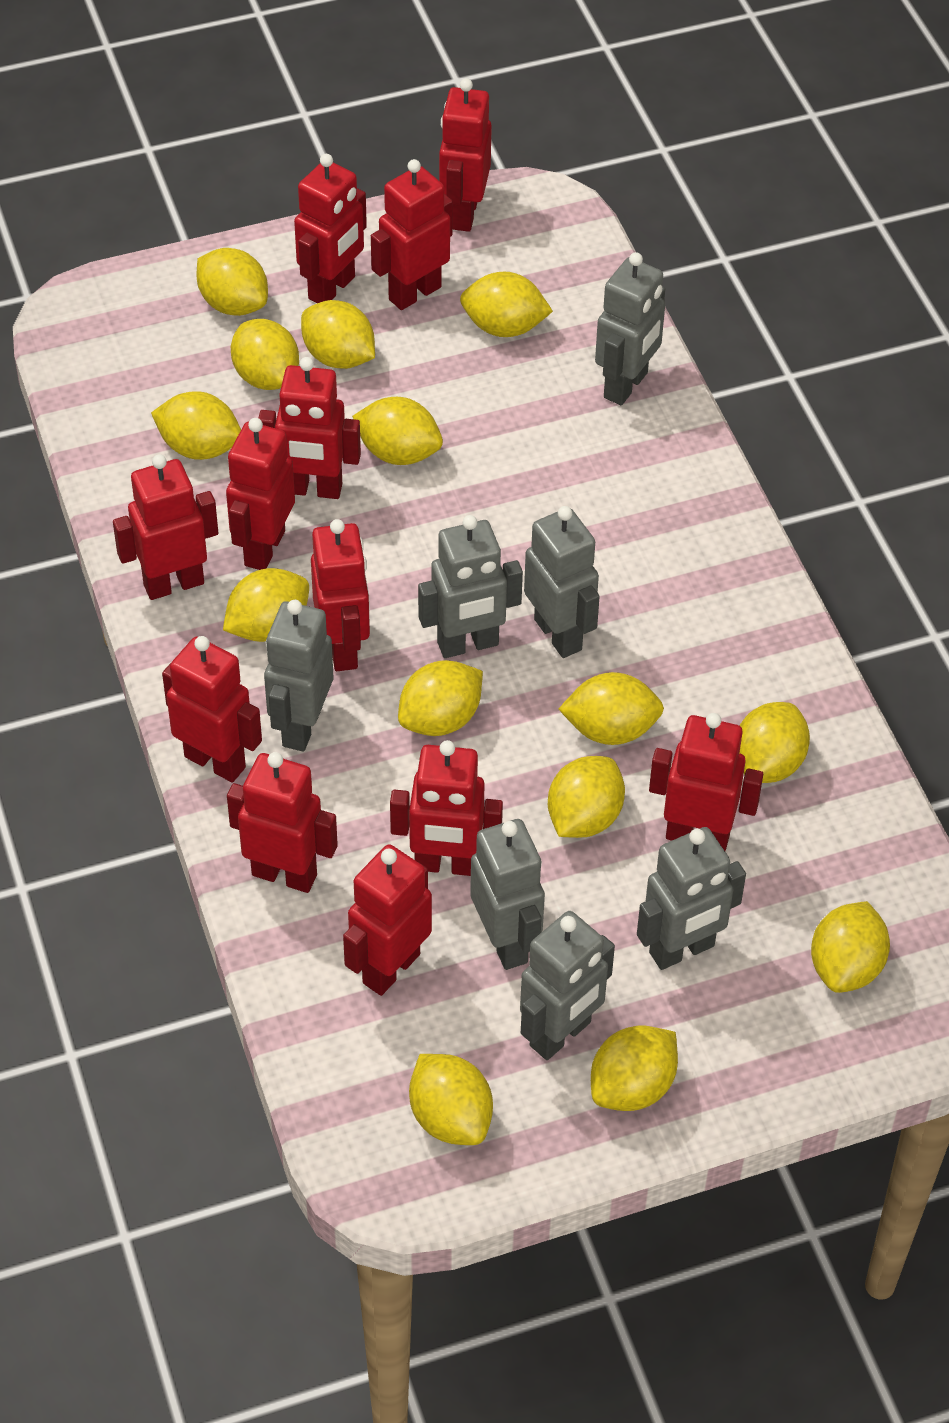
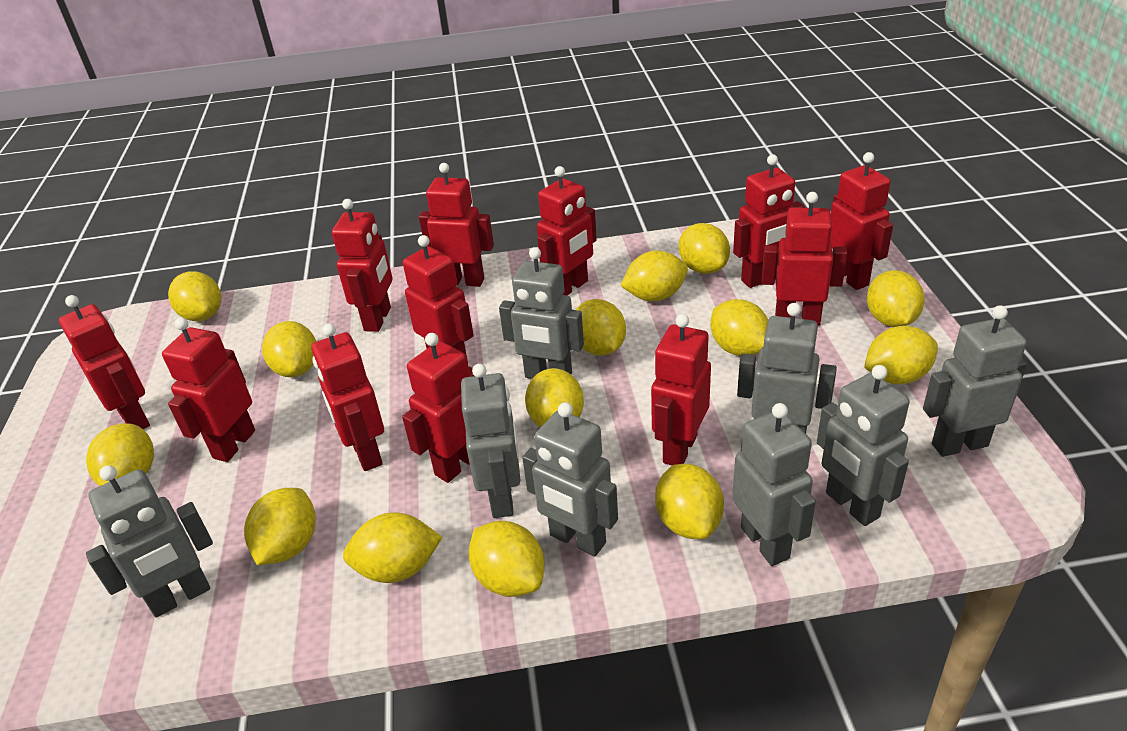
grey robot: 7 -> 8

